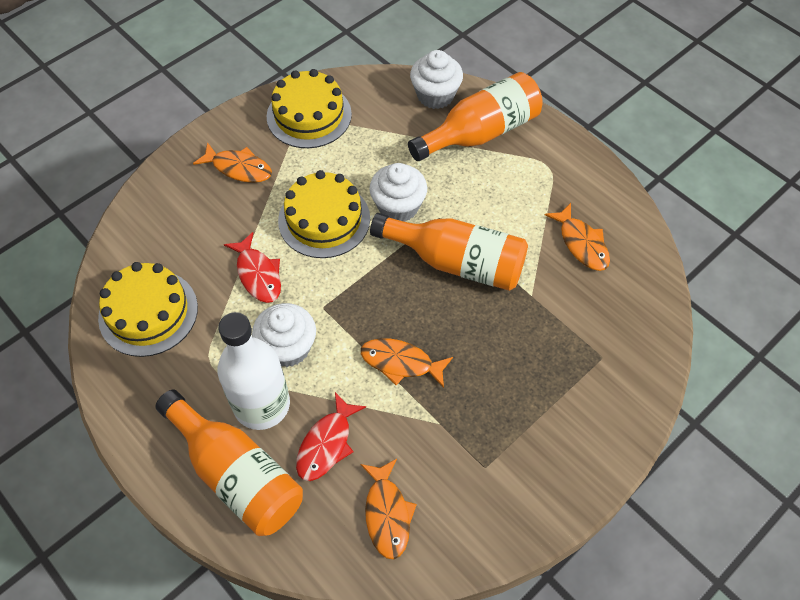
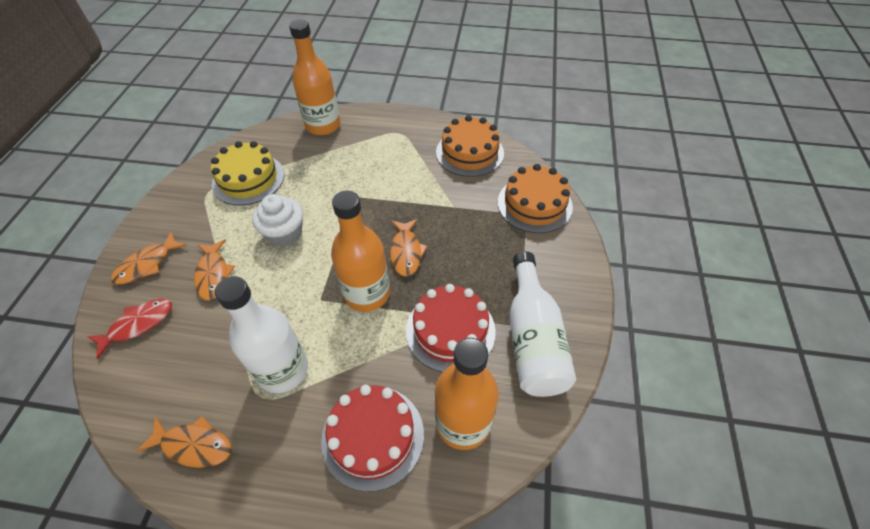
orange cake: 0 -> 2
red cake: 0 -> 2
red fish: 2 -> 1
white bottle: 1 -> 2
white cupcake: 3 -> 1
yellow cake: 3 -> 1

